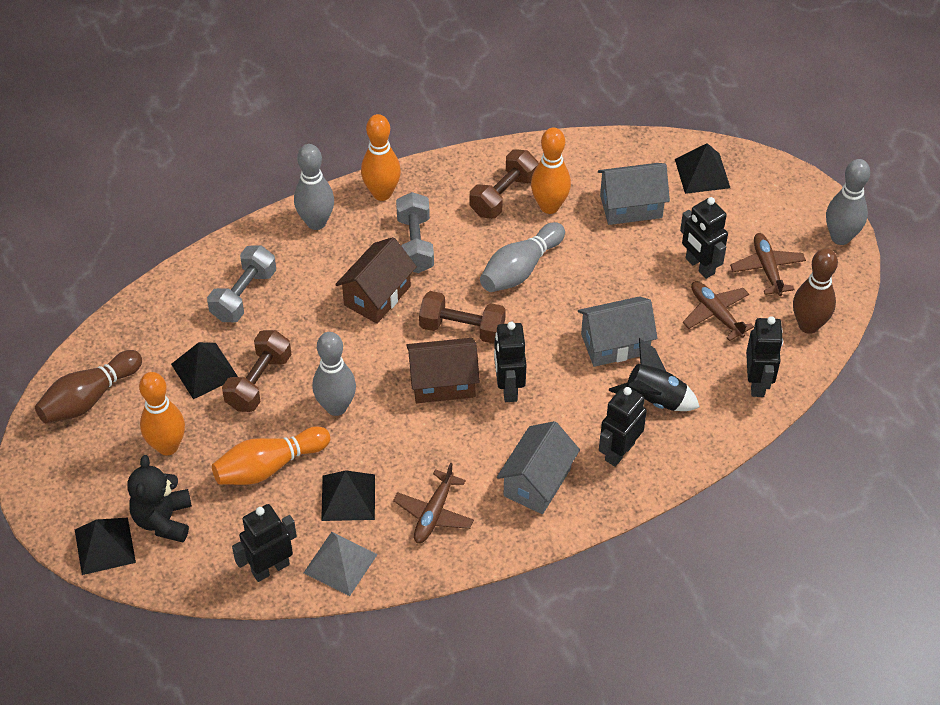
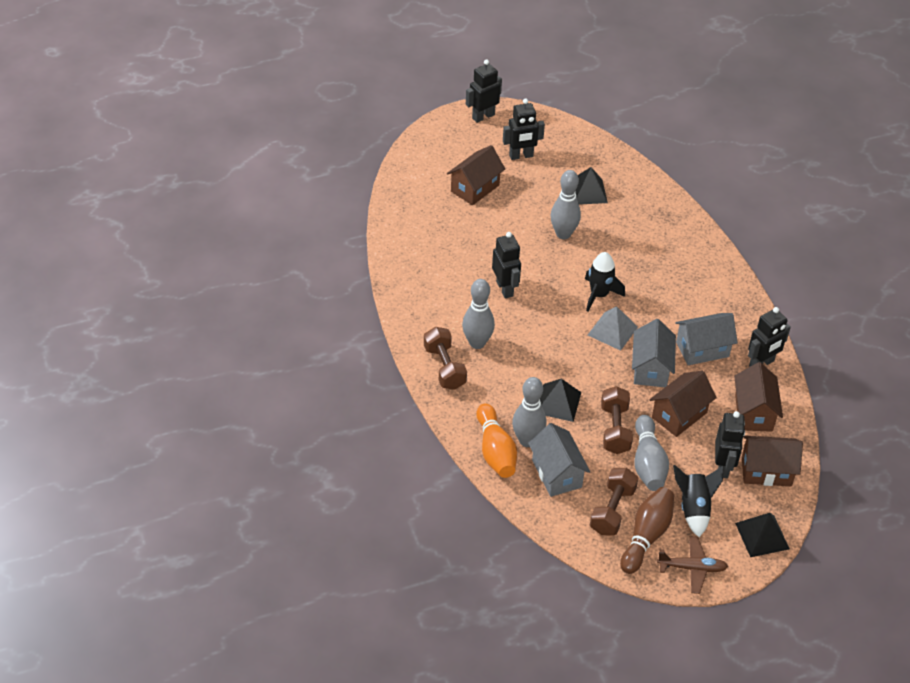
black pyramid: 4 -> 3
black rocket: 1 -> 2
black teddy bear: 1 -> 0
brown bowling pin: 2 -> 1
brown house: 2 -> 4
brown plane: 3 -> 1
grey dumbbell: 2 -> 0
orange bowling pin: 4 -> 1

